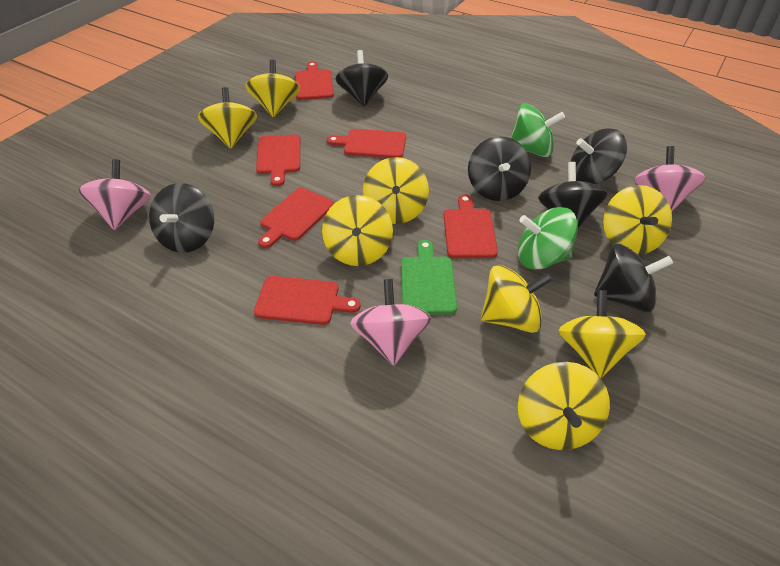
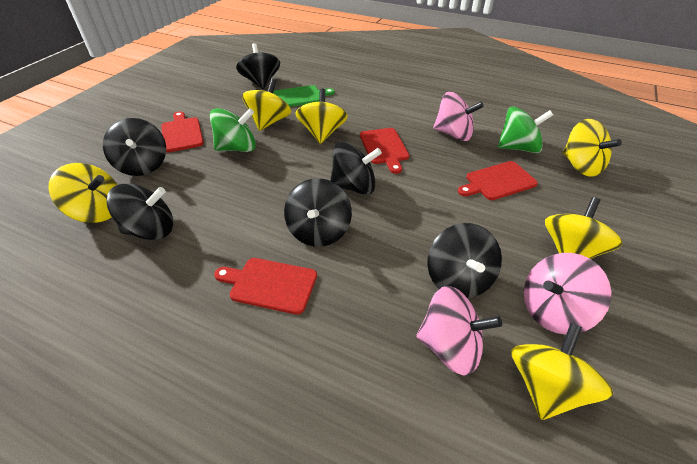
red cutting board: 6 -> 4
yellow spinning top: 8 -> 6

